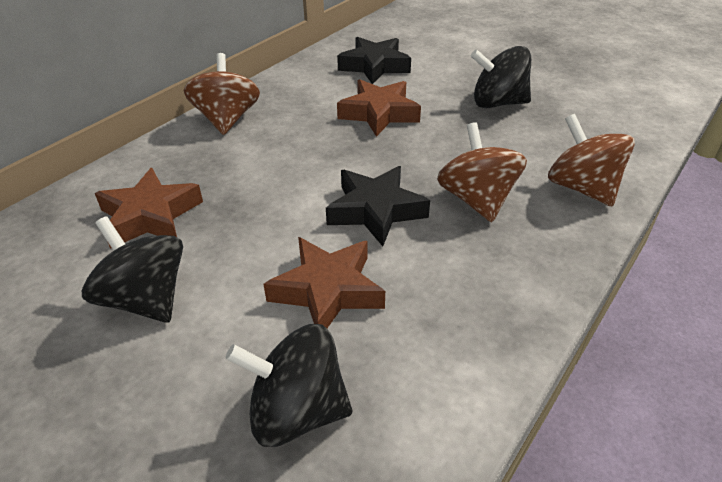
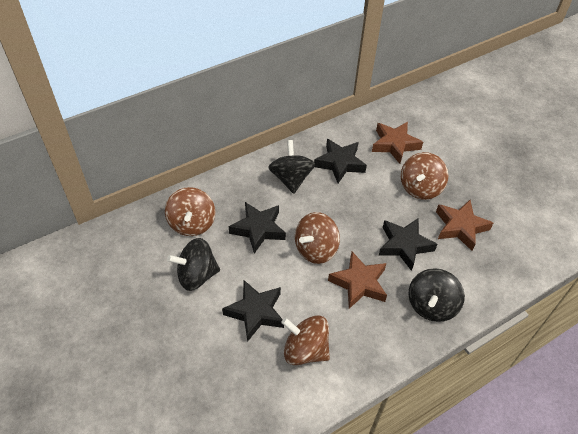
black star: 2 -> 4
brown spinning top: 3 -> 4

